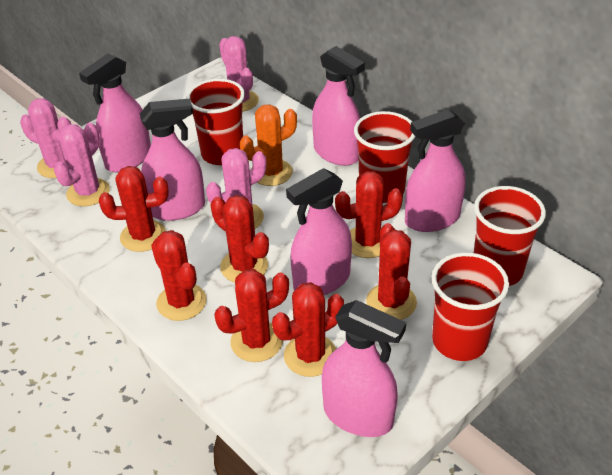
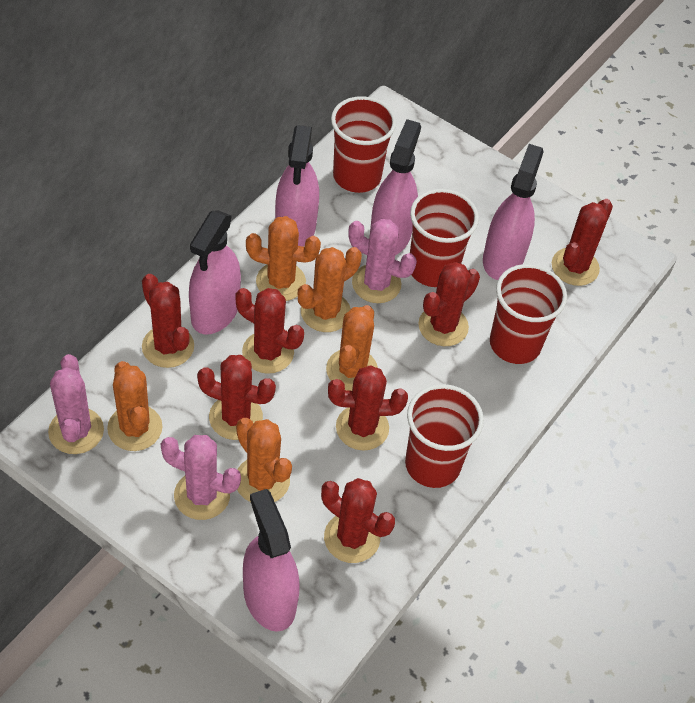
orange cactus: 1 -> 5
pink cactus: 4 -> 3
pink spray bottle: 6 -> 5

